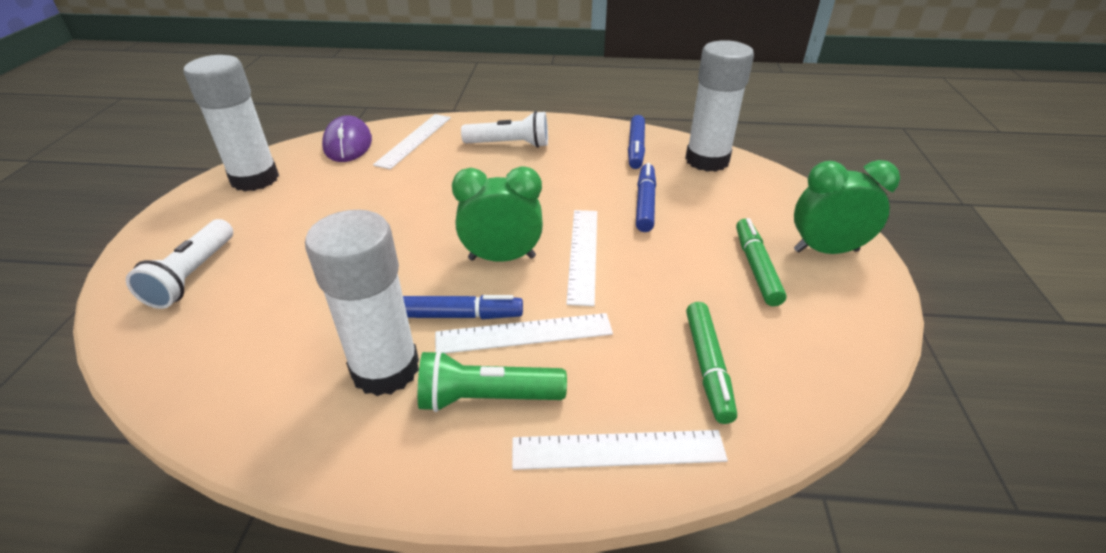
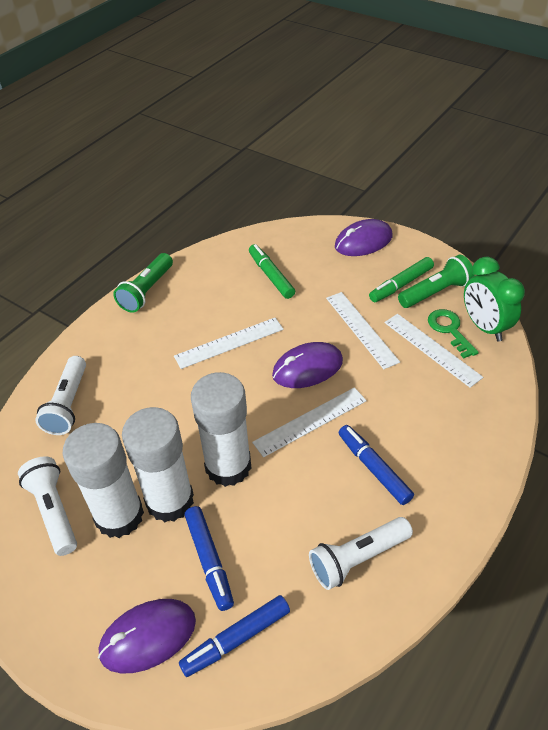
green clock: 2 -> 1
green flashlight: 1 -> 2
green key: 0 -> 1
purple mouse: 1 -> 3
white flashlight: 2 -> 3

